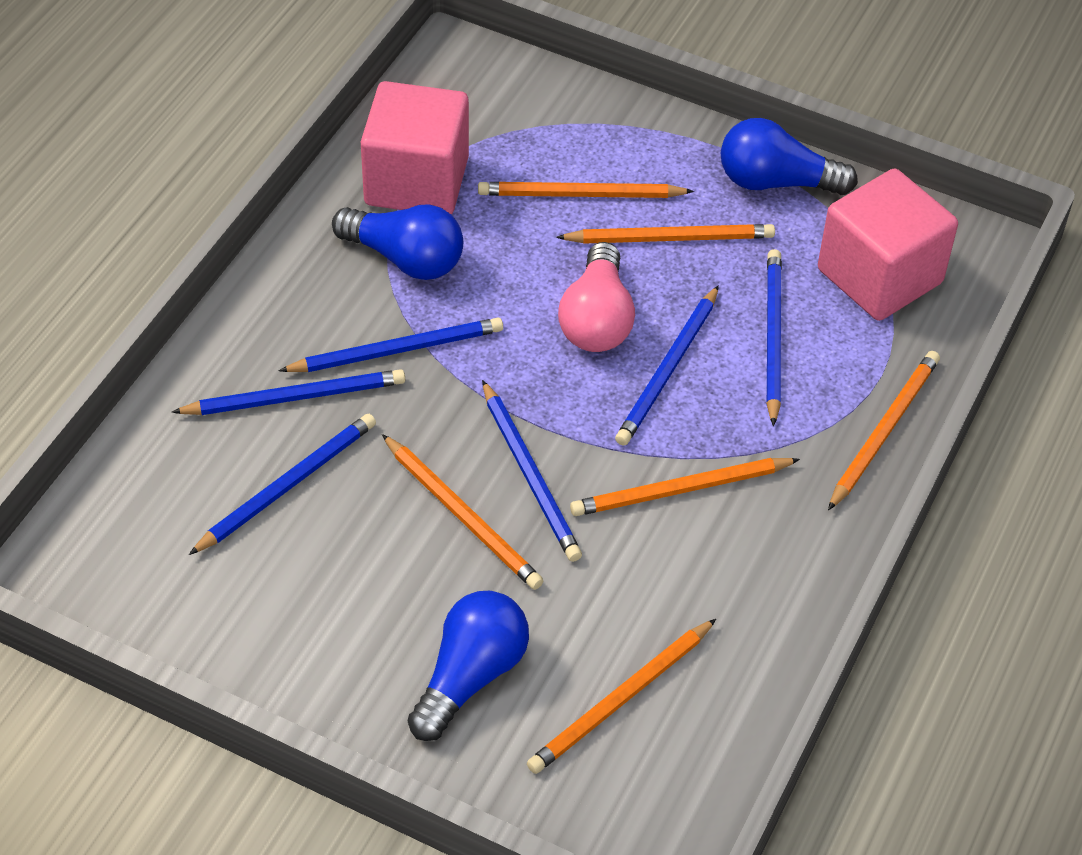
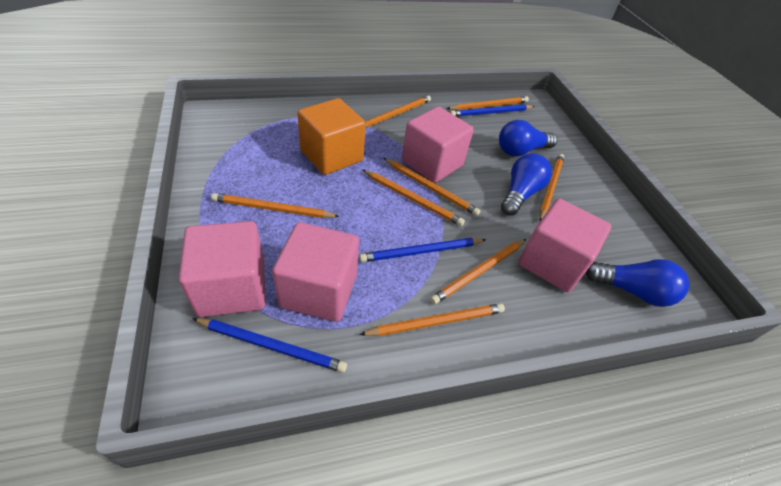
blue pencil: 6 -> 3
orange cube: 0 -> 1
orange pencil: 6 -> 8
pink cube: 2 -> 4
pink light bulb: 1 -> 0

